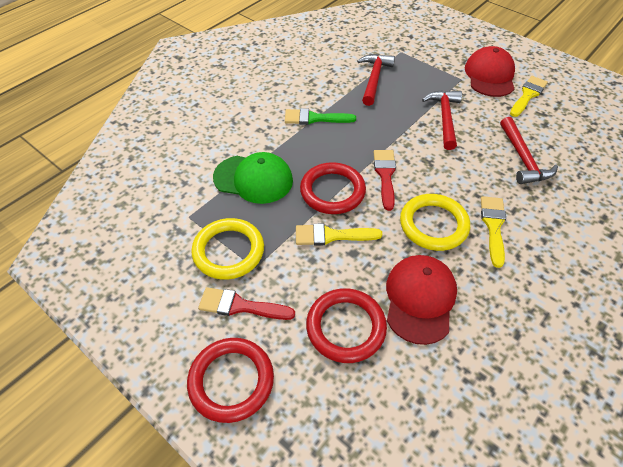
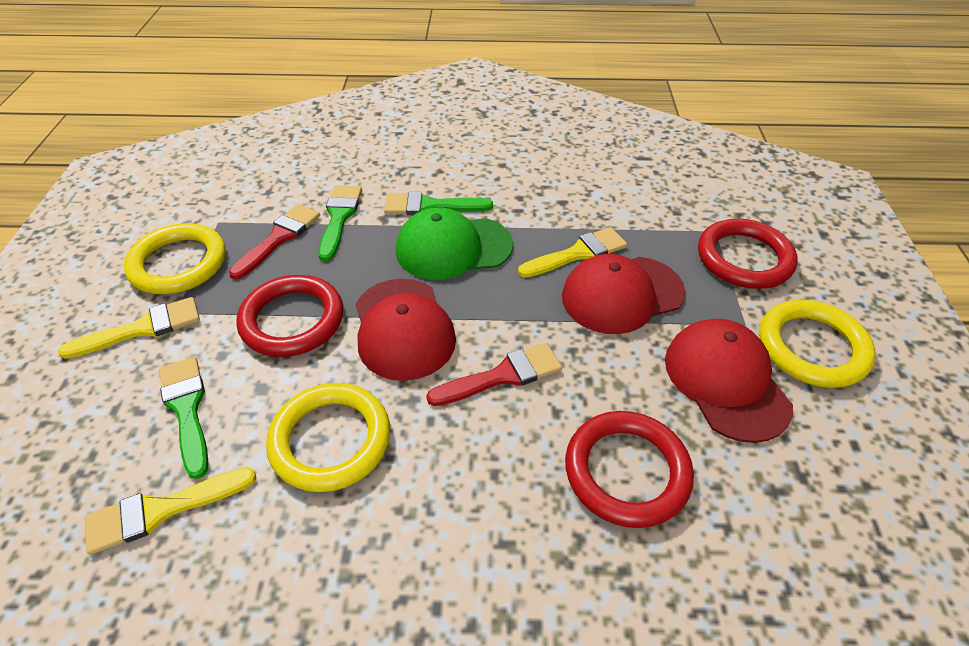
green brush: 1 -> 3
red cap: 2 -> 3
red hammer: 3 -> 0
yellow ring: 2 -> 3

